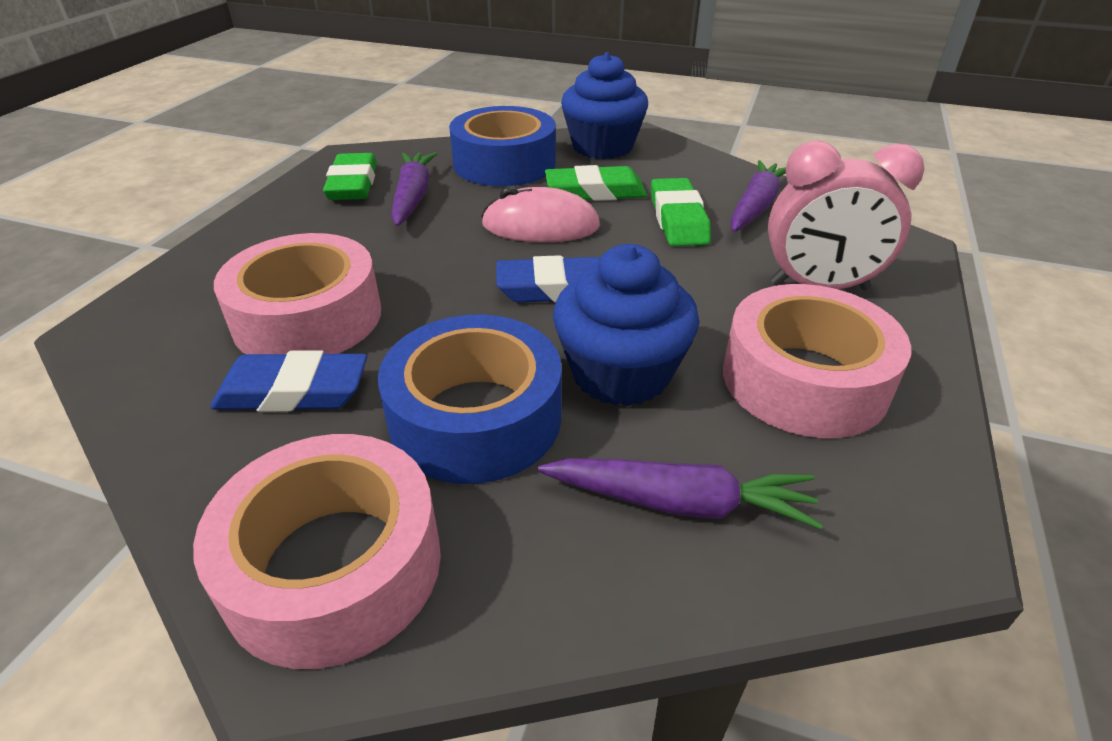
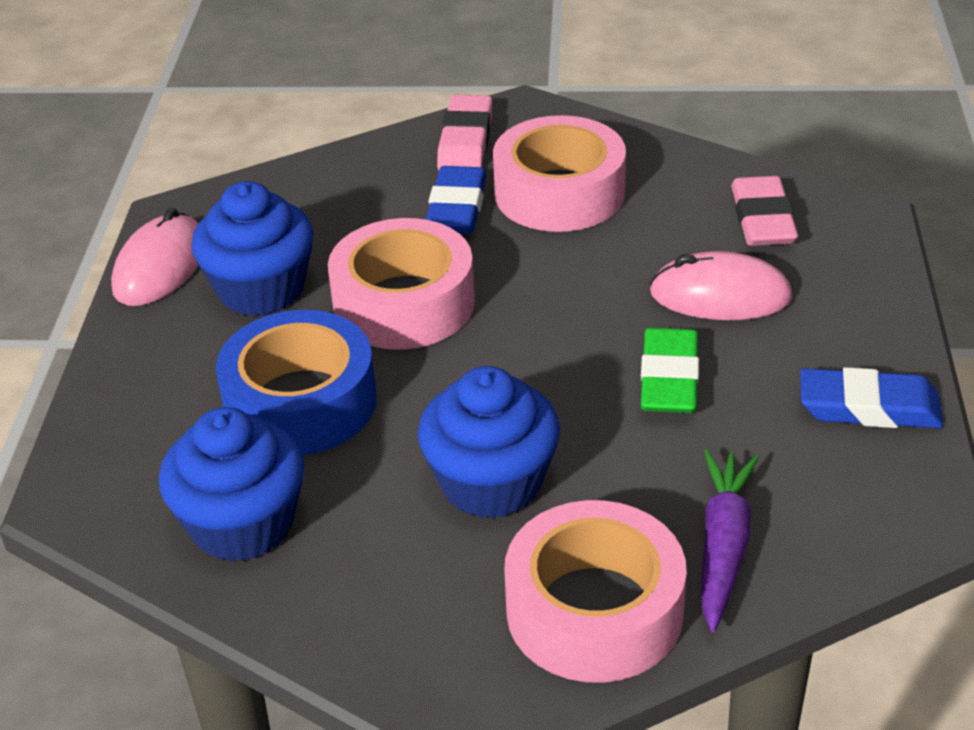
blue cupcake: 2 -> 3
blue tape: 2 -> 1
green eraser: 3 -> 1
pink clock: 1 -> 0
pink eraser: 0 -> 2
pink mouse: 1 -> 2
purple carrot: 3 -> 1

